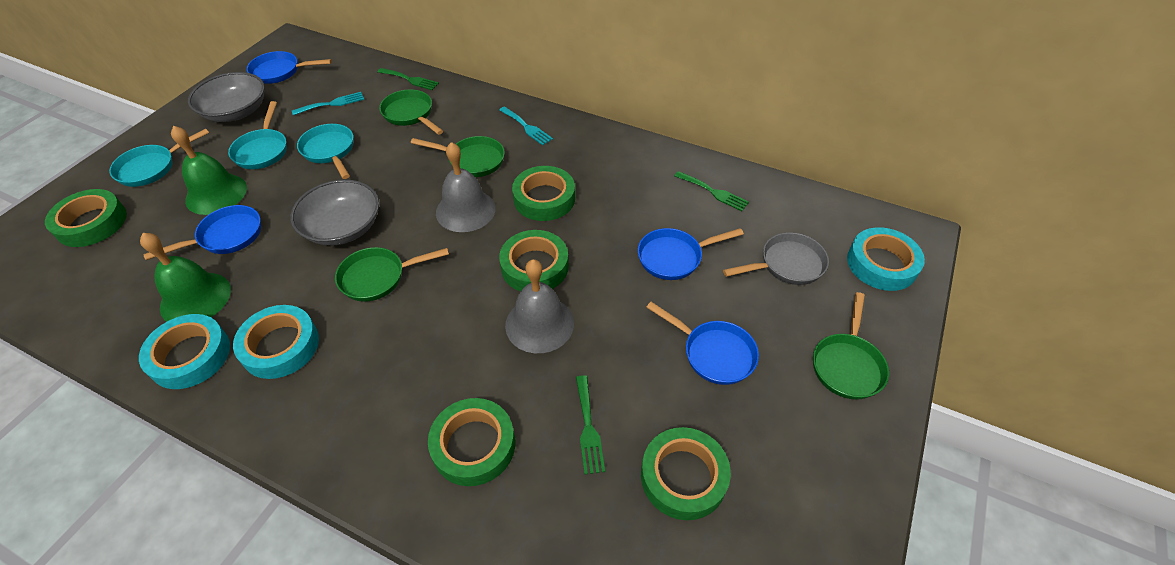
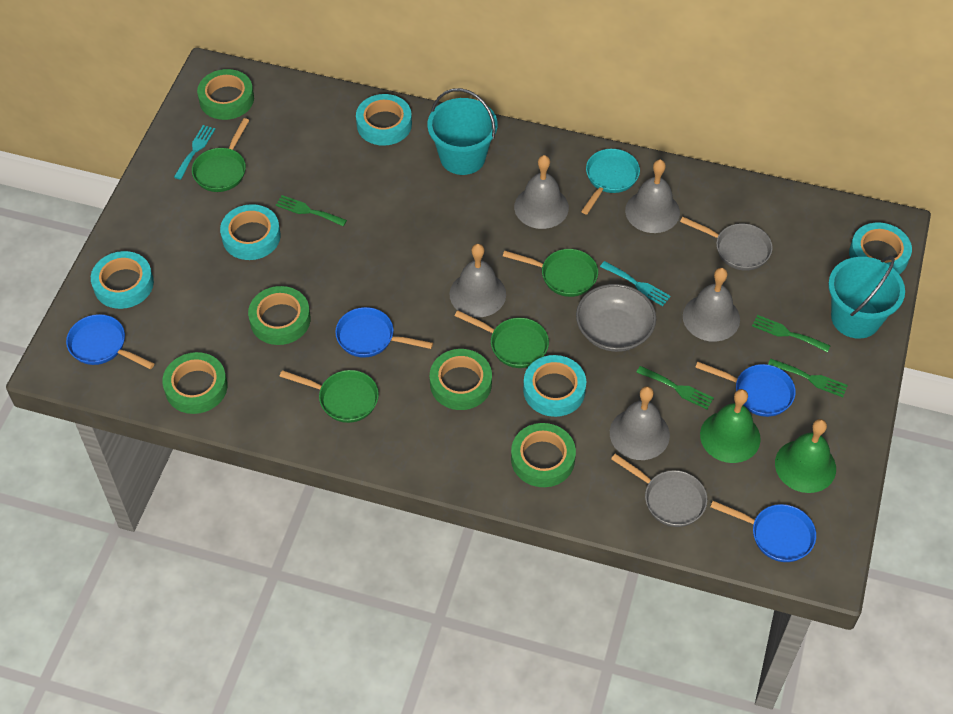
green fork: 3 -> 4
grey bell: 2 -> 5
grey bowl: 2 -> 1
grey pan: 1 -> 2
turquoise bucket: 0 -> 2
turquoise pan: 3 -> 1
turquoise tape: 3 -> 5

